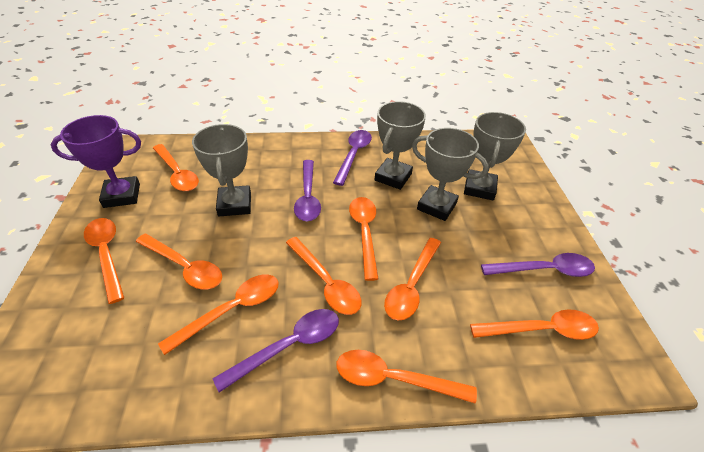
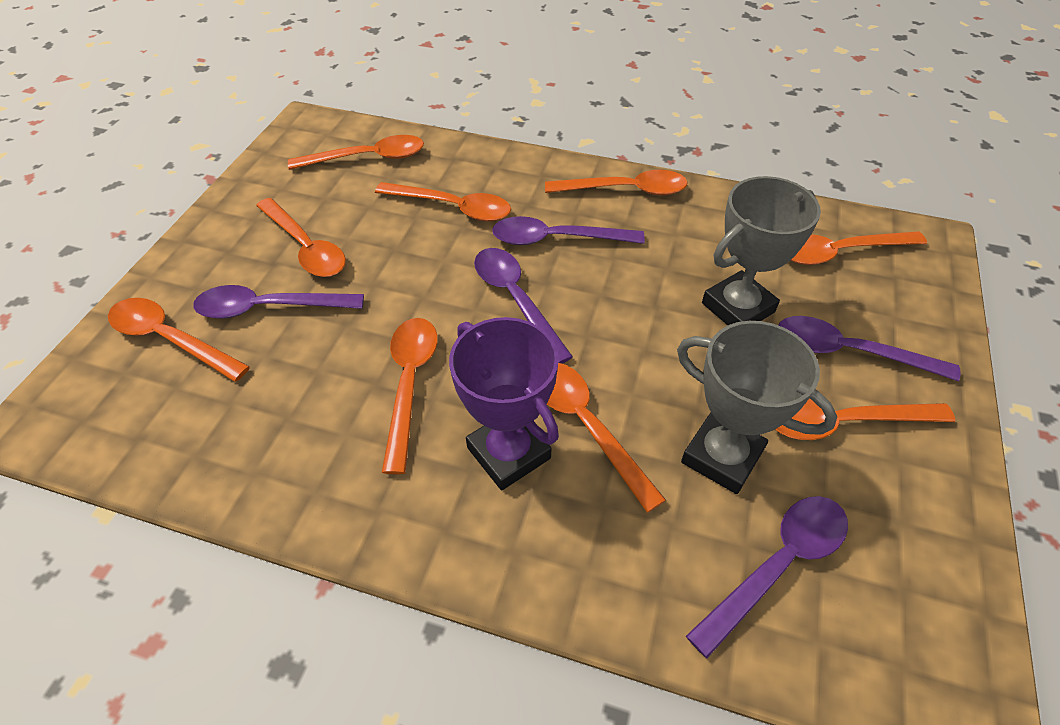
grey trophy: 4 -> 2
purple spoon: 4 -> 5

